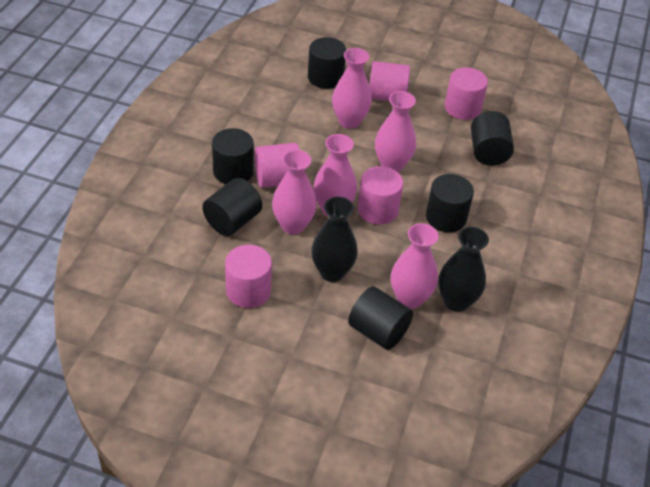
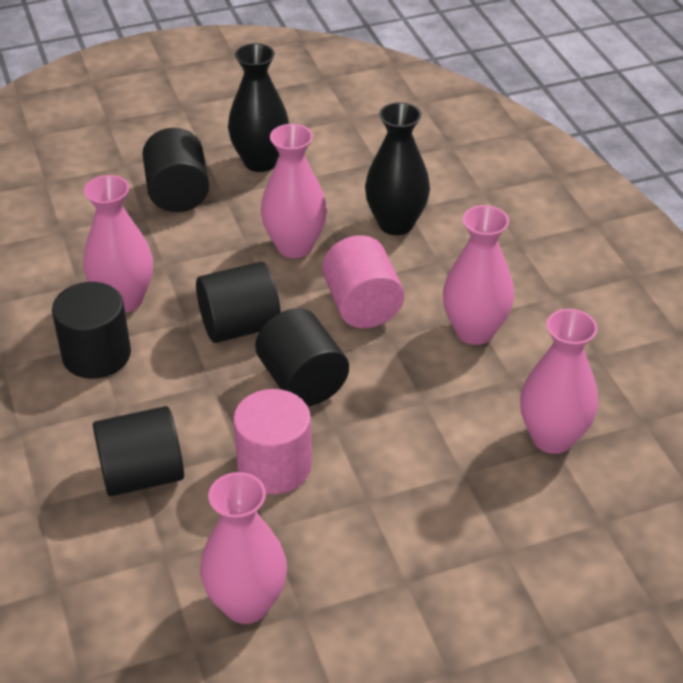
black cylinder: 6 -> 5
pink cylinder: 5 -> 2

